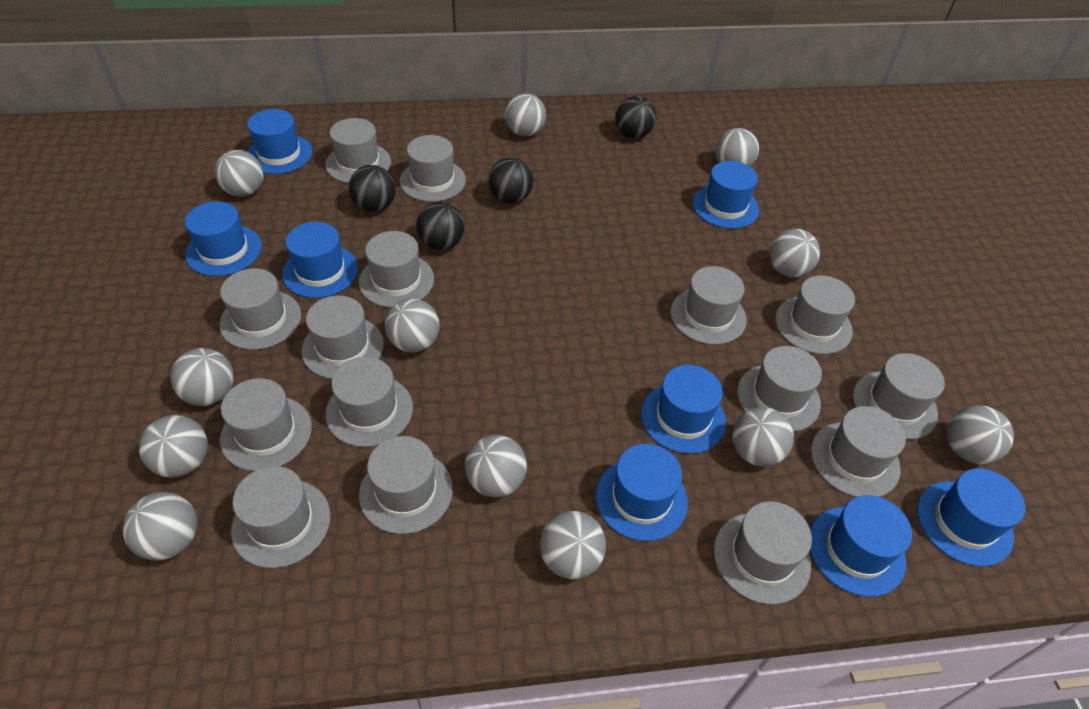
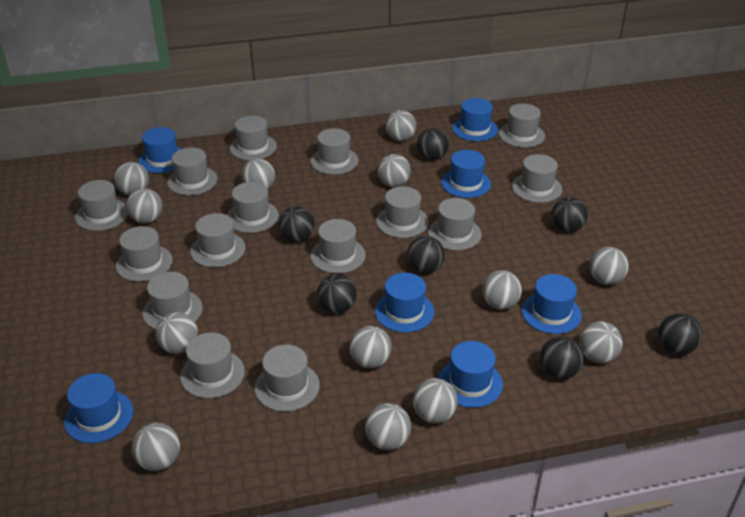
black ball: 4 -> 7
blue hat: 8 -> 7
grey ball: 12 -> 13

